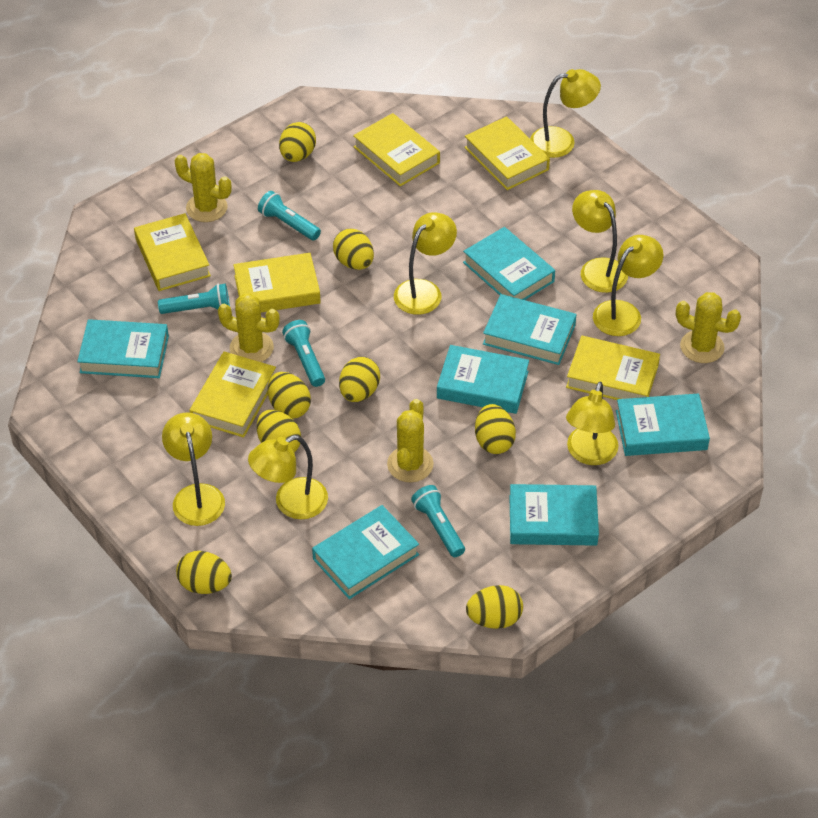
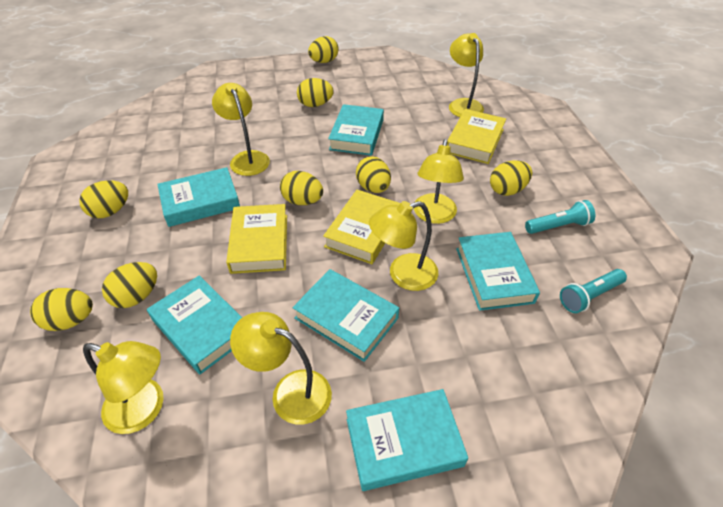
turquoise book: 7 -> 6
turquoise flashlight: 4 -> 2
yellow book: 6 -> 3
yellow cactus: 4 -> 0
yellow lamp: 7 -> 6

